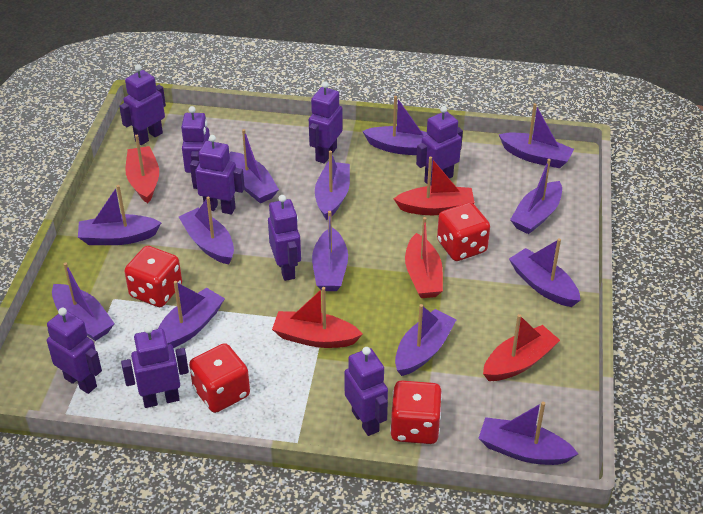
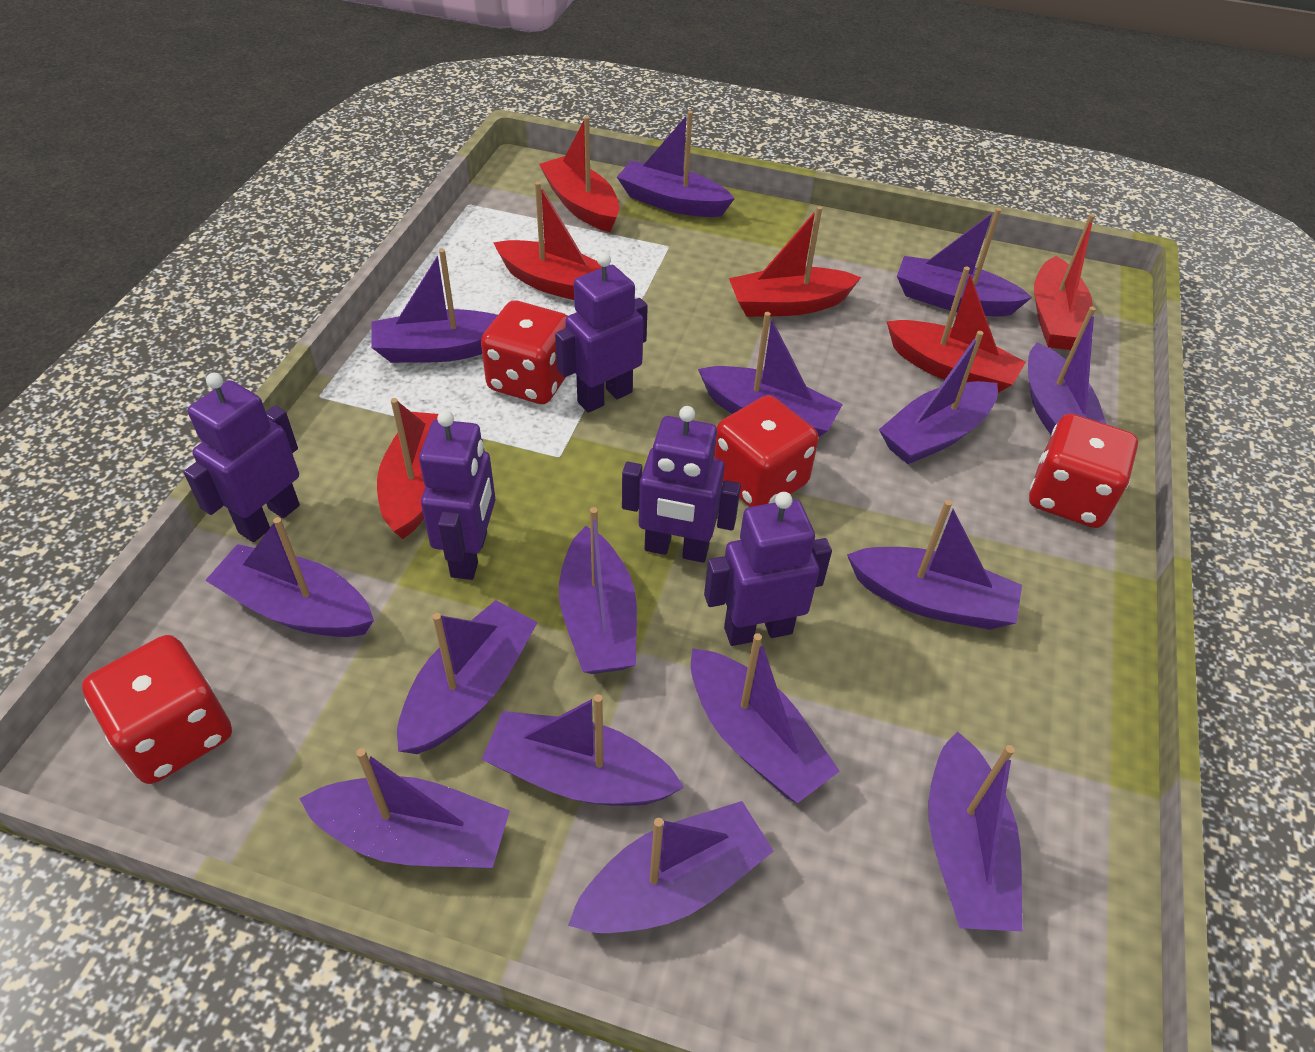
purple boat: 13 -> 15
purple robot: 9 -> 5
red boat: 5 -> 6

